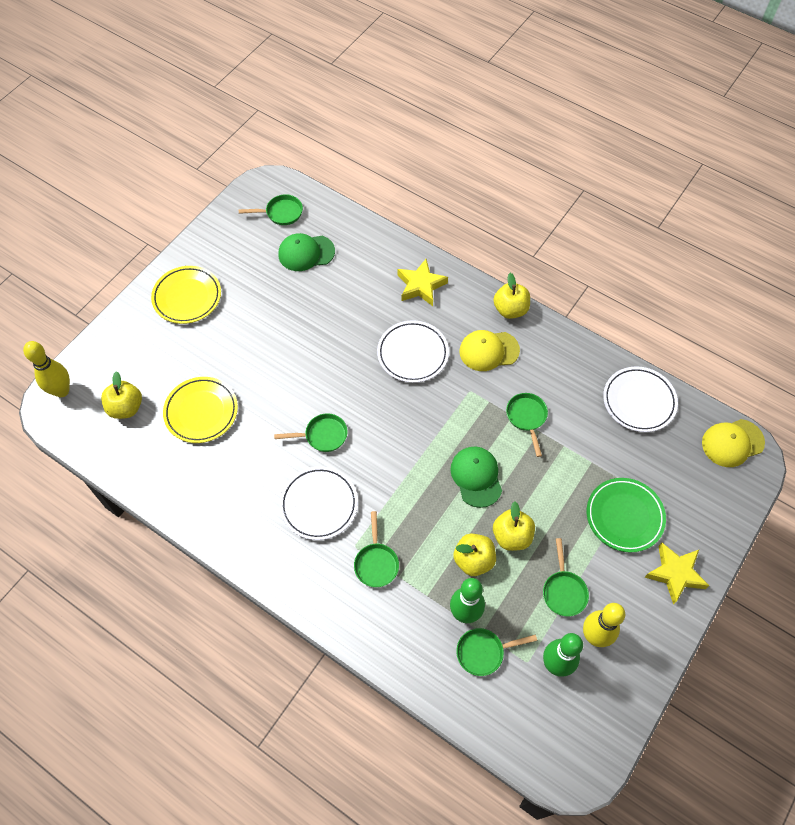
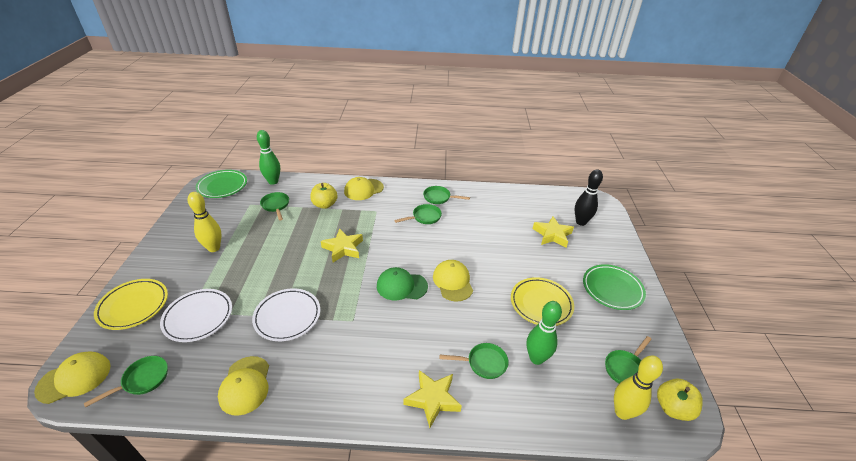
black bowling pin: 0 -> 1
green cap: 2 -> 1
green plate: 1 -> 2
white plate: 3 -> 2
yellow apple: 4 -> 2
yellow cap: 2 -> 4
yellow star: 2 -> 3

